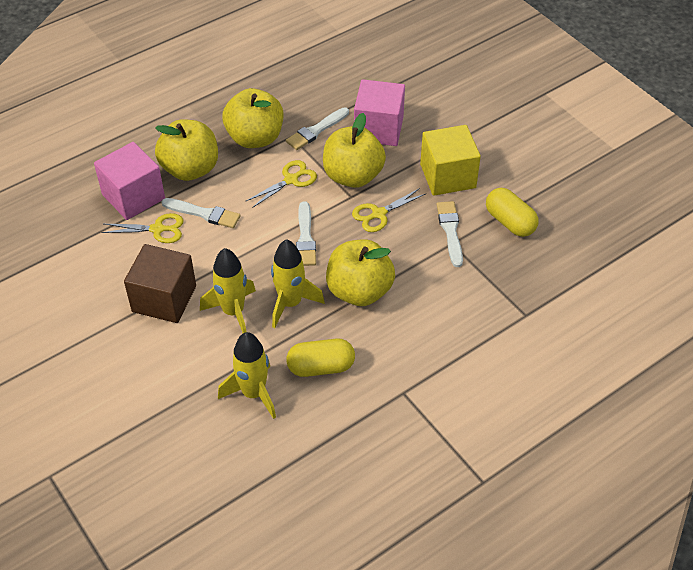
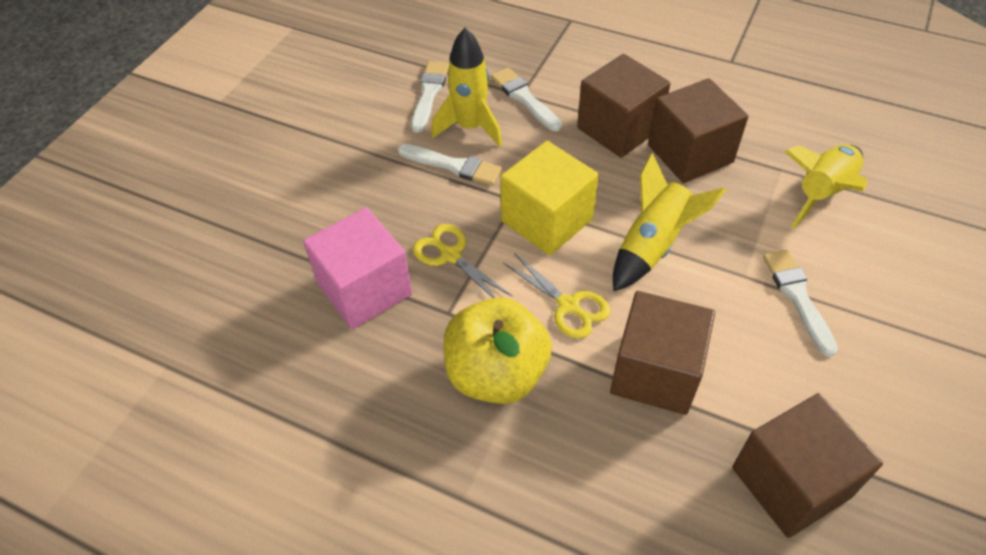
brown cube: 1 -> 4
pink cube: 2 -> 1
yellow apple: 4 -> 1
yellow capsule: 2 -> 0
yellow scissors: 3 -> 2

